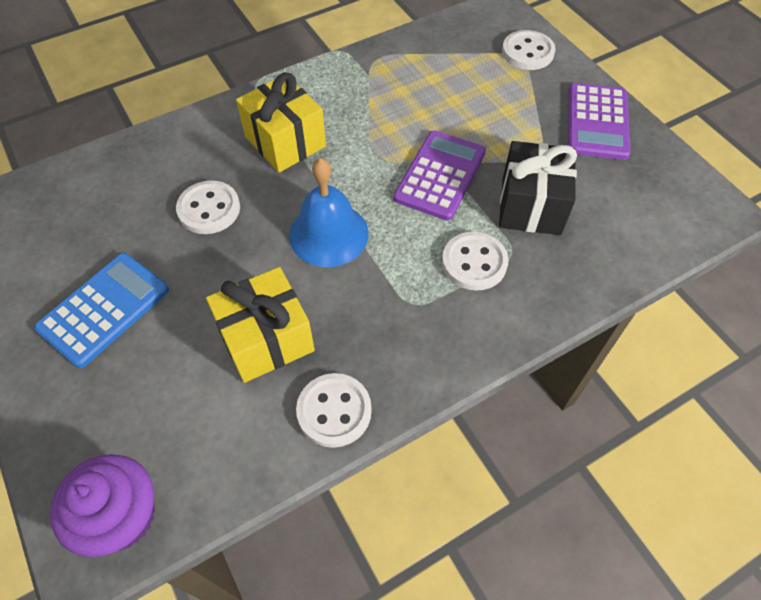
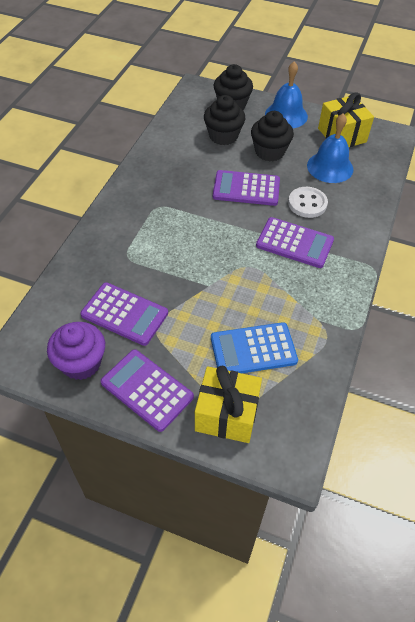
black cupcake: 0 -> 3
black gift: 1 -> 0
blue bell: 1 -> 2
purple calculator: 2 -> 4
white button: 4 -> 1

